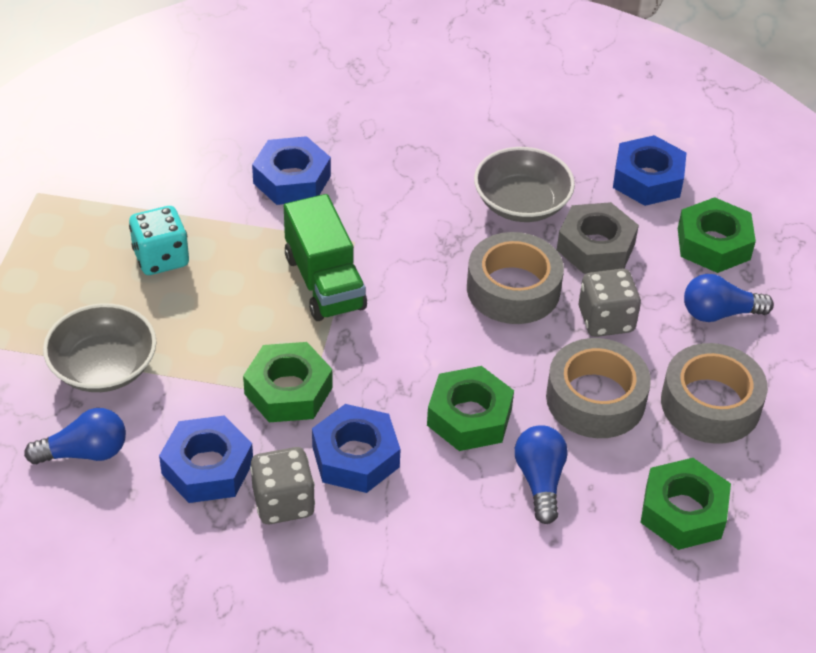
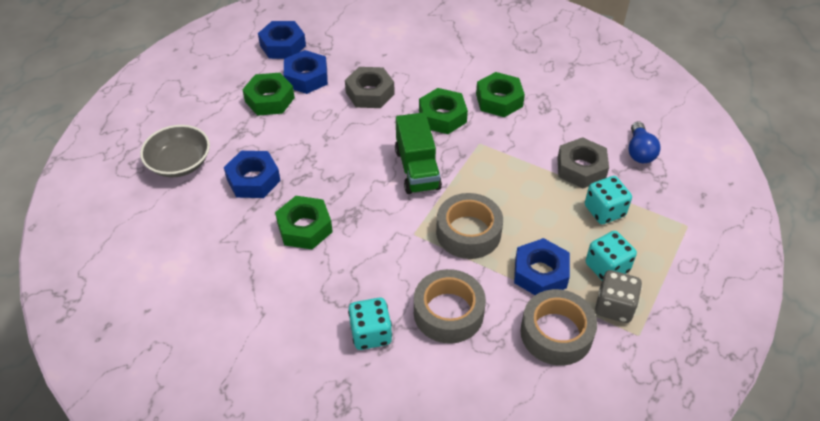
blue light bulb: 3 -> 1
grey bowl: 2 -> 1
grey dice: 2 -> 1
grey nut: 1 -> 2
turquoise dice: 1 -> 3

